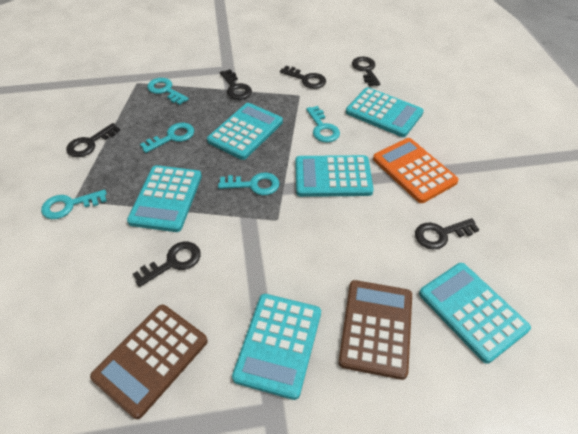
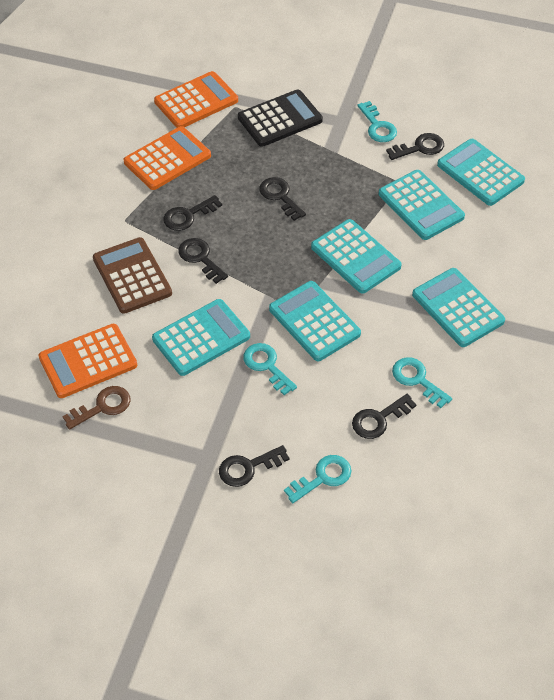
black calculator: 0 -> 1
brown calculator: 2 -> 1
brown key: 0 -> 1
orange calculator: 1 -> 3
turquoise key: 5 -> 4

